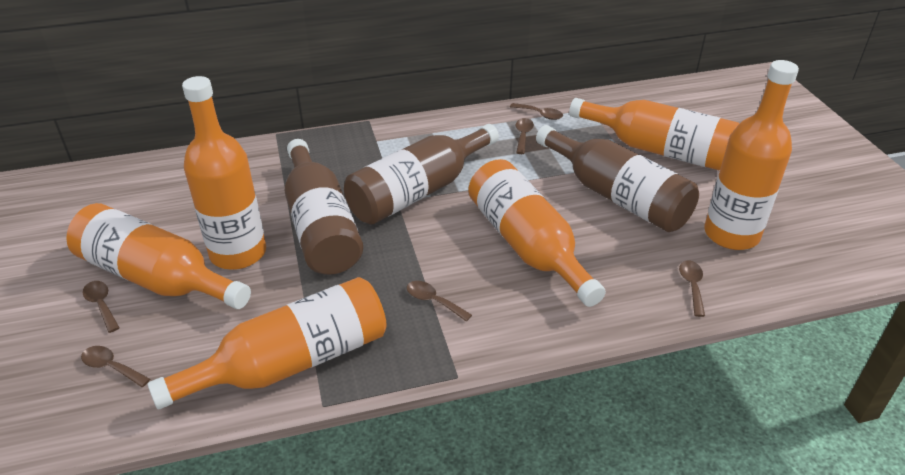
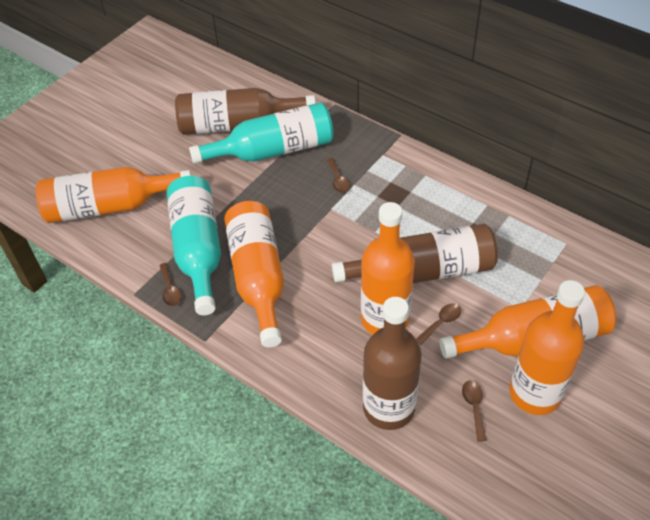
brown spoon: 6 -> 4
orange bottle: 6 -> 5
turquoise bottle: 0 -> 2

